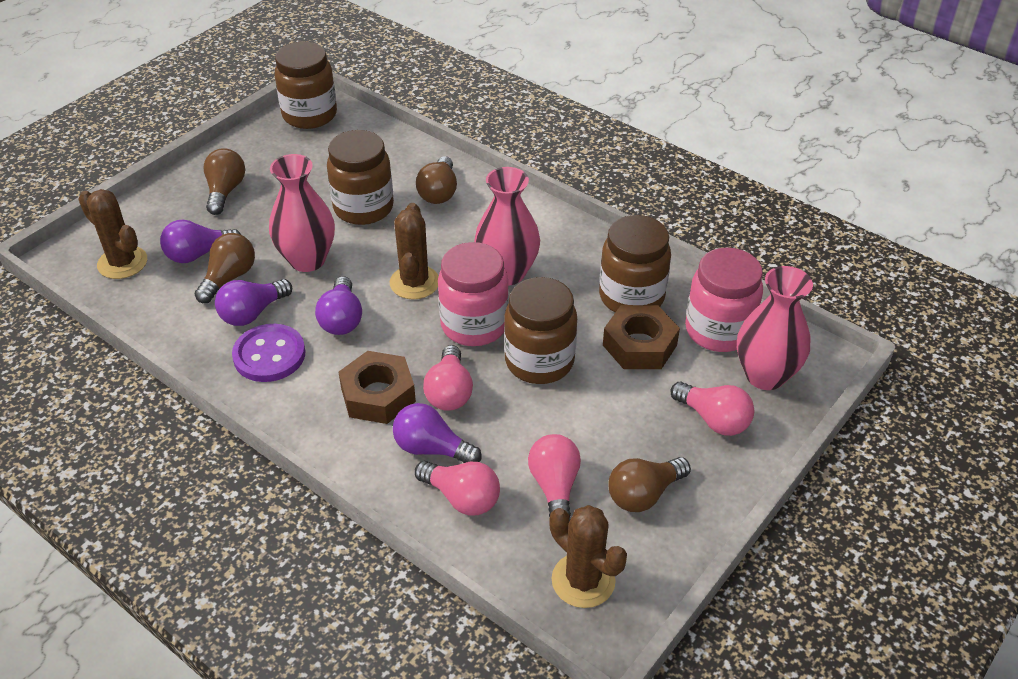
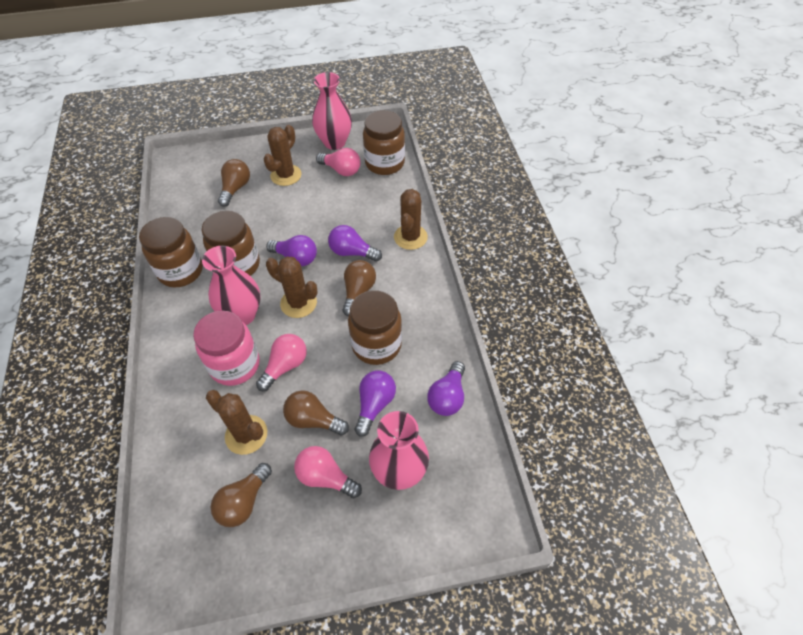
brown cactus: 3 -> 4
brown nut: 2 -> 0
pink jar: 2 -> 1
pink light bulb: 4 -> 3
purple button: 1 -> 0

